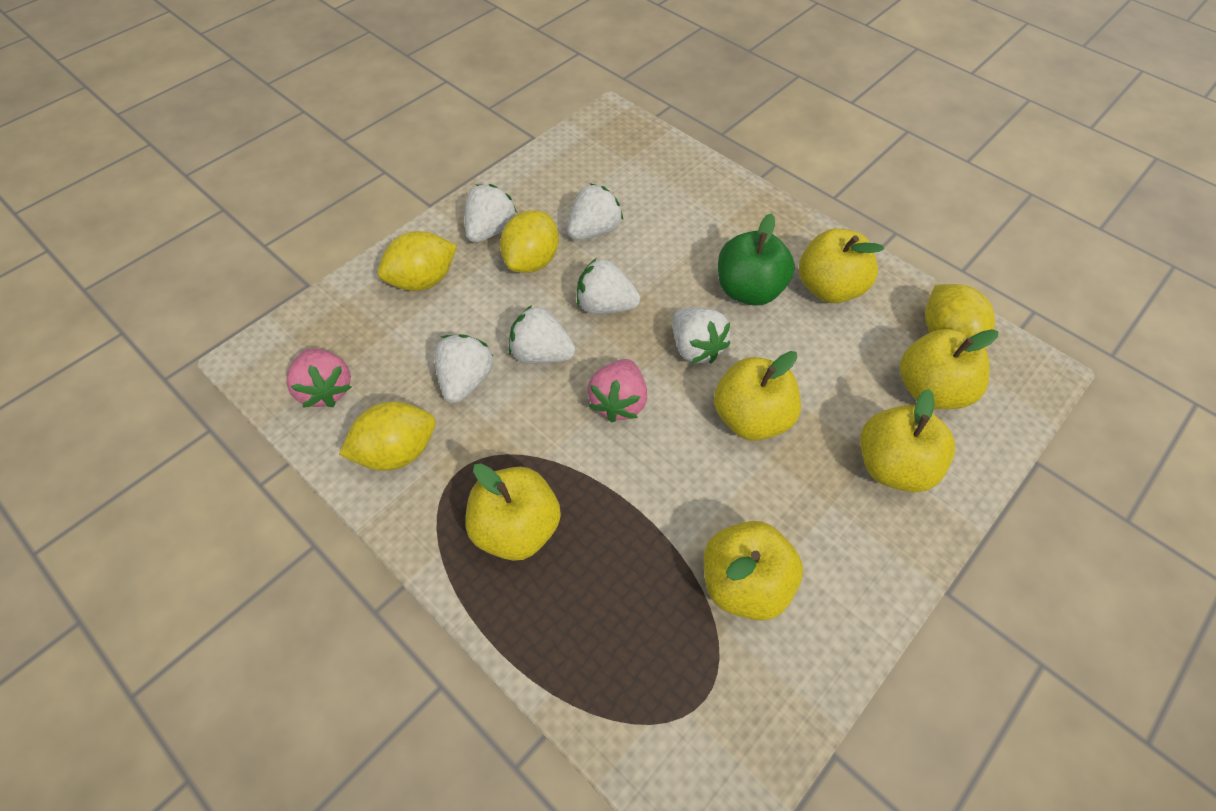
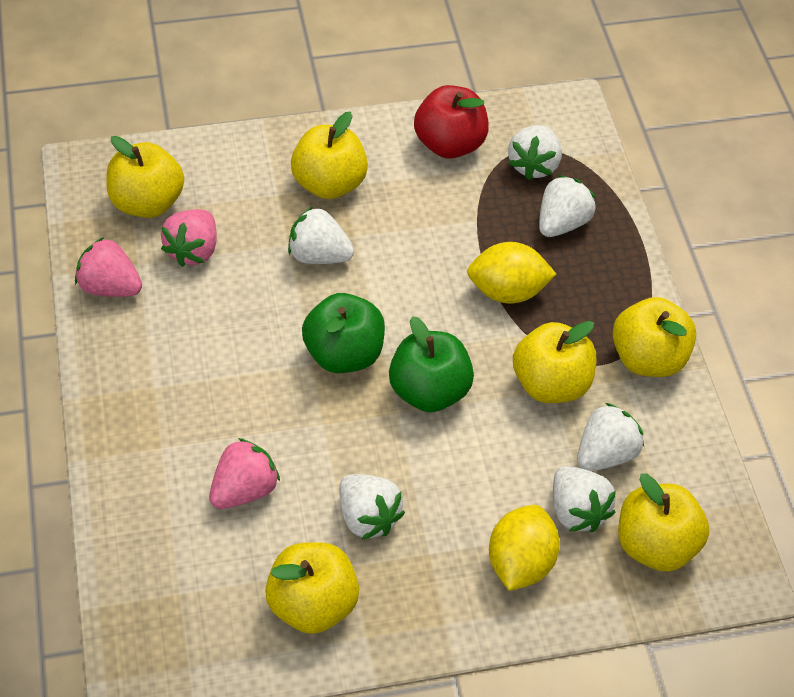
green apple: 1 -> 2
pink strawberry: 2 -> 3
red apple: 0 -> 1
yellow lemon: 4 -> 2

